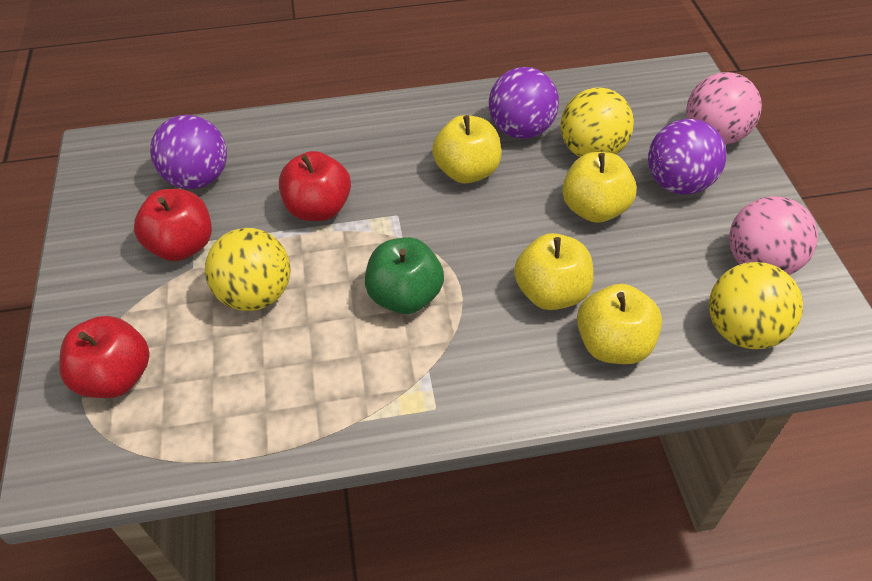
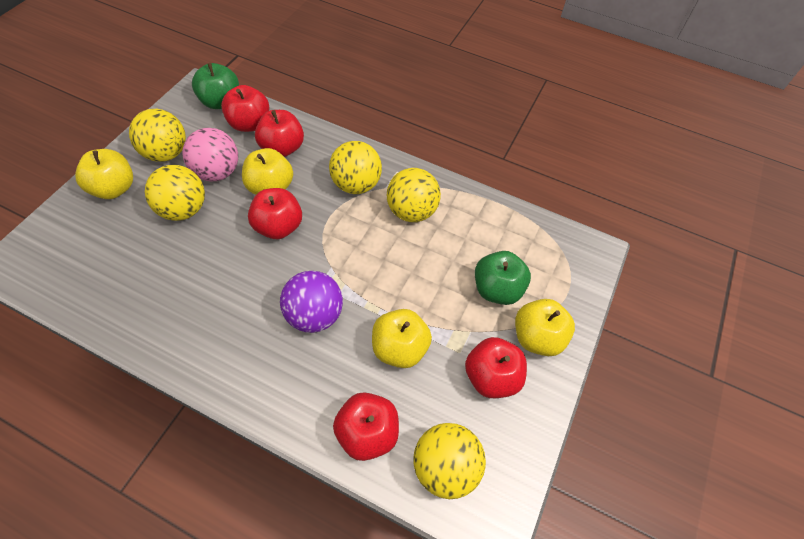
green apple: 1 -> 2
pink ball: 2 -> 1
purple ball: 3 -> 1
red apple: 3 -> 5
yellow ball: 3 -> 5

